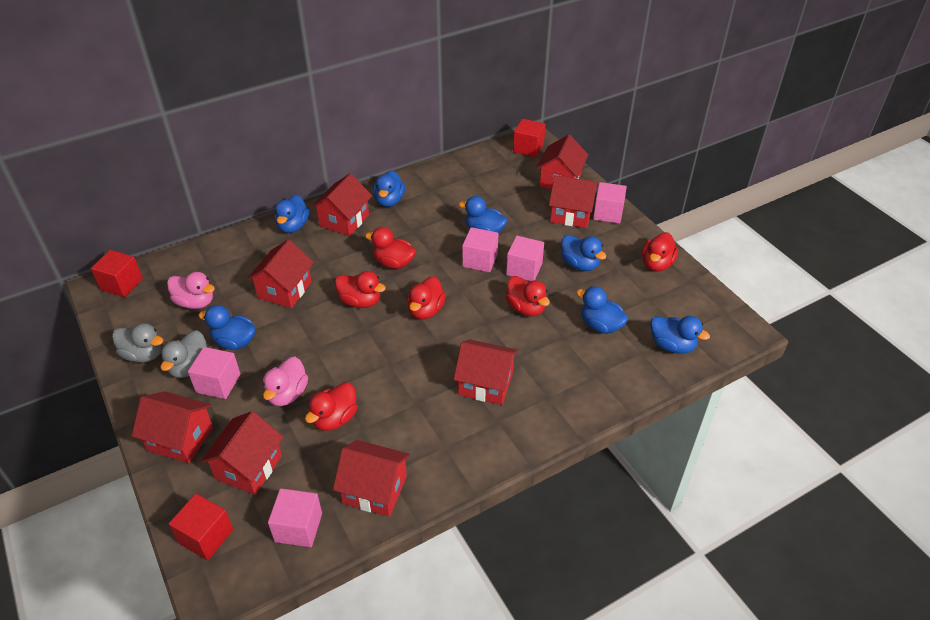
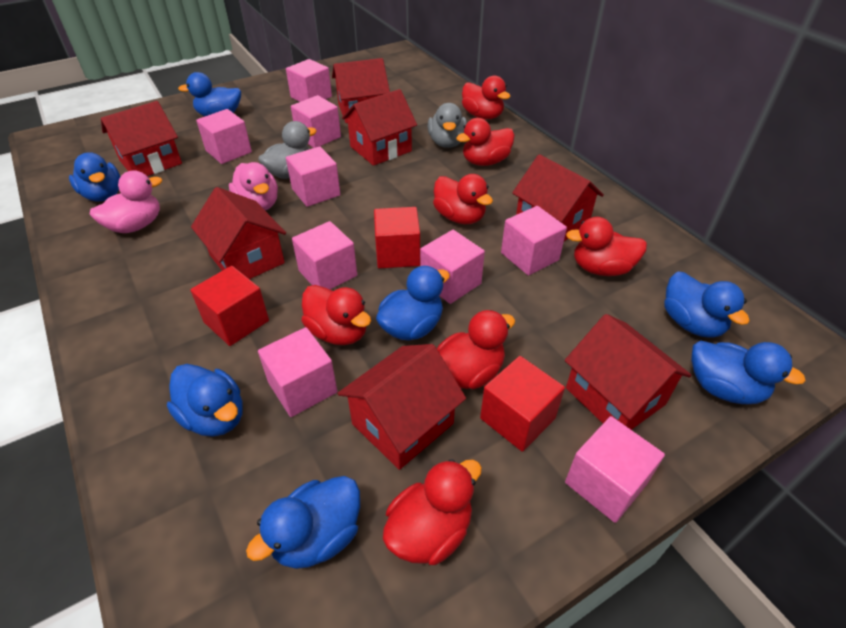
pink cube: 5 -> 9
red duck: 6 -> 7
red house: 8 -> 7

